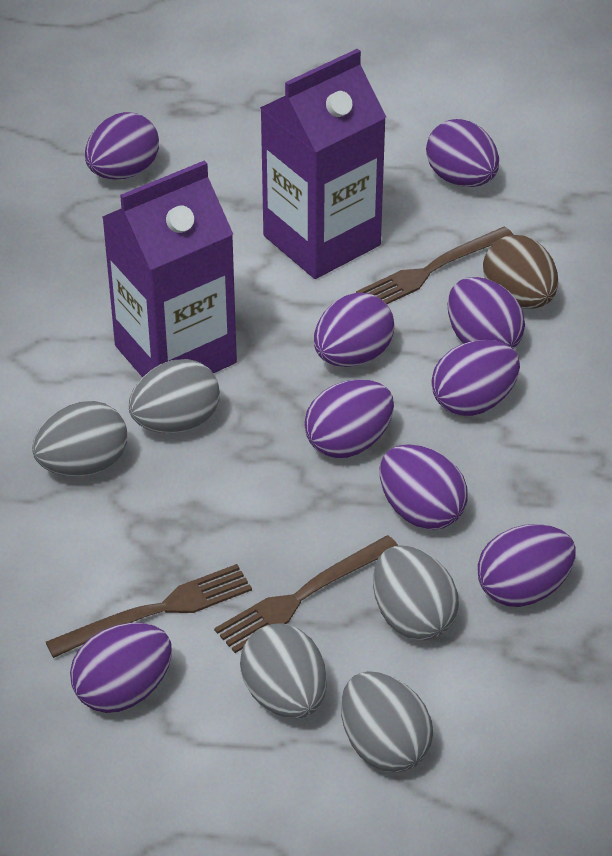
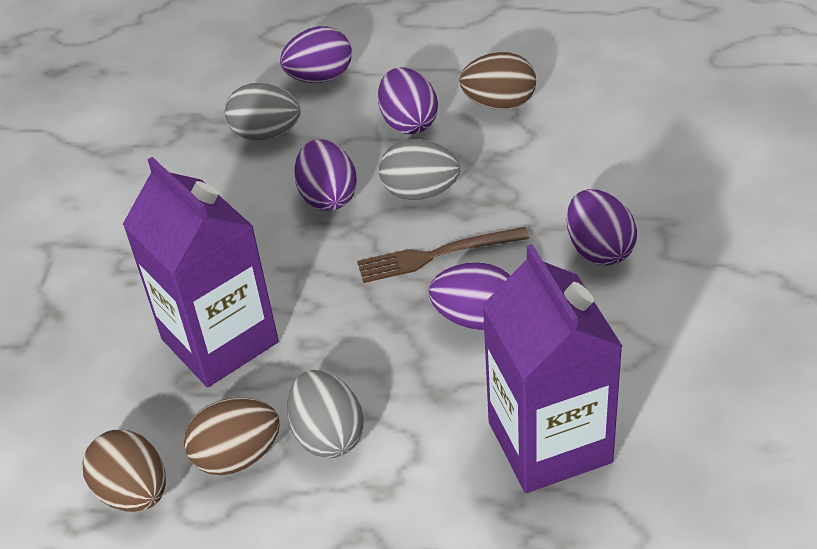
brown egg: 1 -> 3
brown fork: 3 -> 1
grey egg: 5 -> 3
purple egg: 9 -> 5

